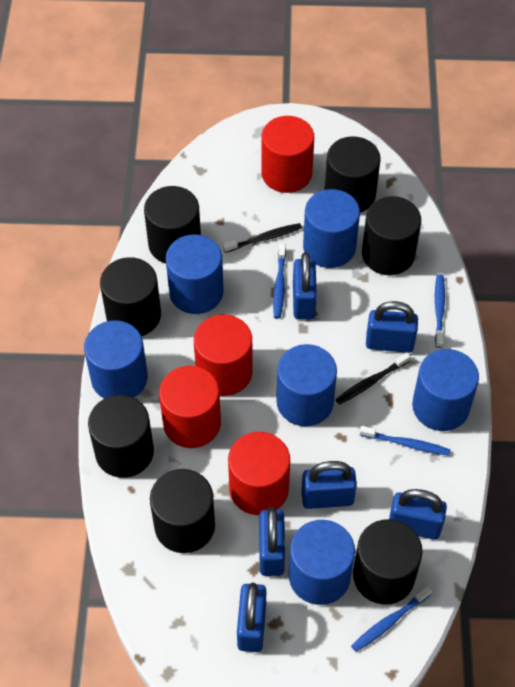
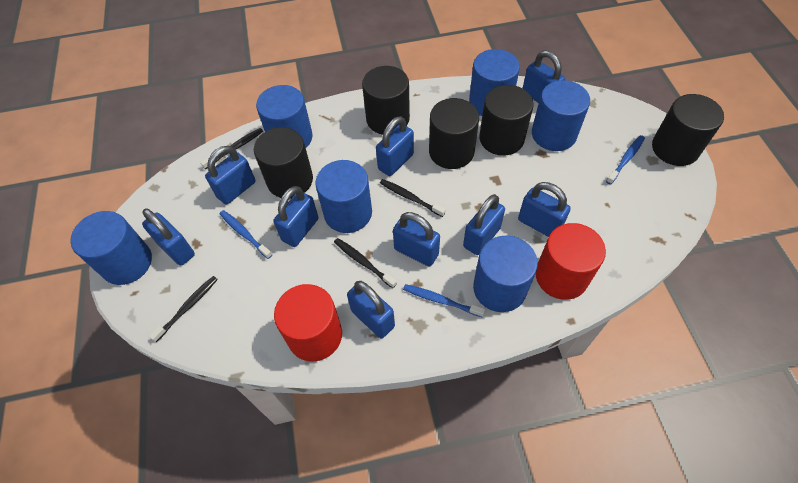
black cylinder: 7 -> 5
black toothbrush: 2 -> 4
blue padlock: 6 -> 9
blue toothbrush: 4 -> 3
red cylinder: 4 -> 2

